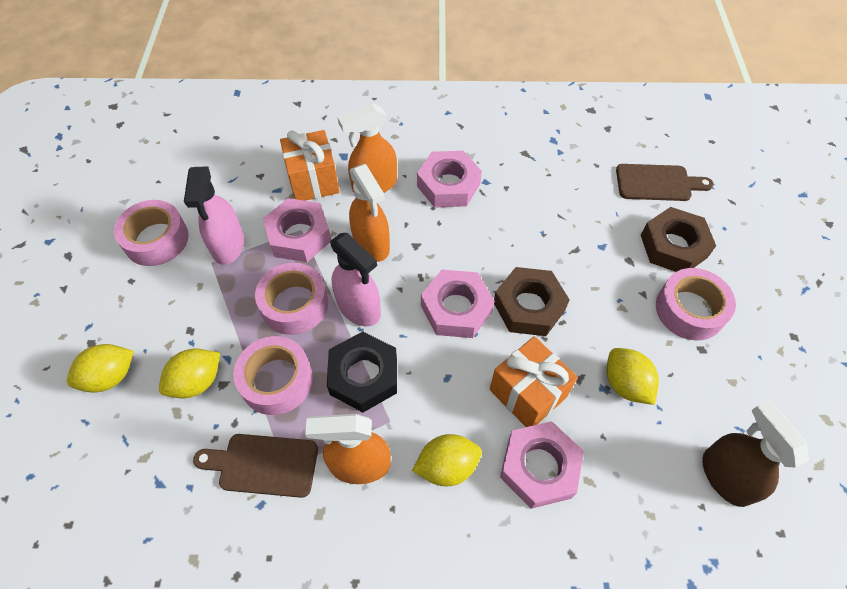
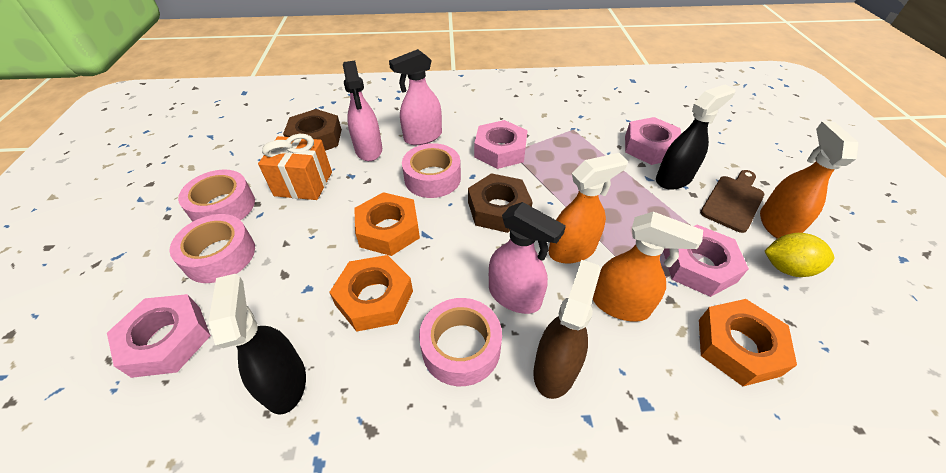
black nut: 1 -> 0
black spray bottle: 0 -> 2
brown cutting board: 2 -> 1
orange gift: 2 -> 1
orange nut: 0 -> 3
pink spray bottle: 2 -> 3
yellow lemon: 4 -> 1

